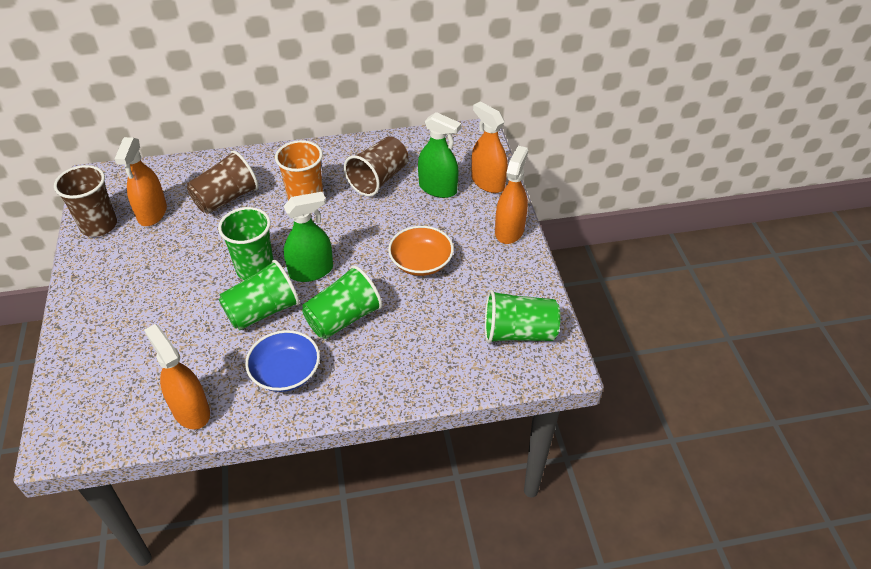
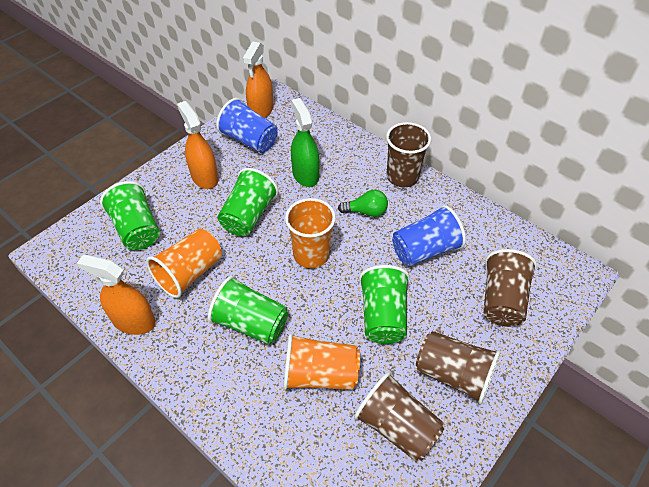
blue bowl: 1 -> 0
blue cup: 0 -> 2
brown cup: 3 -> 4
green light bulb: 0 -> 1
green spray bottle: 2 -> 1
orange bowl: 1 -> 0
orange cup: 1 -> 3
orange spray bottle: 4 -> 3

